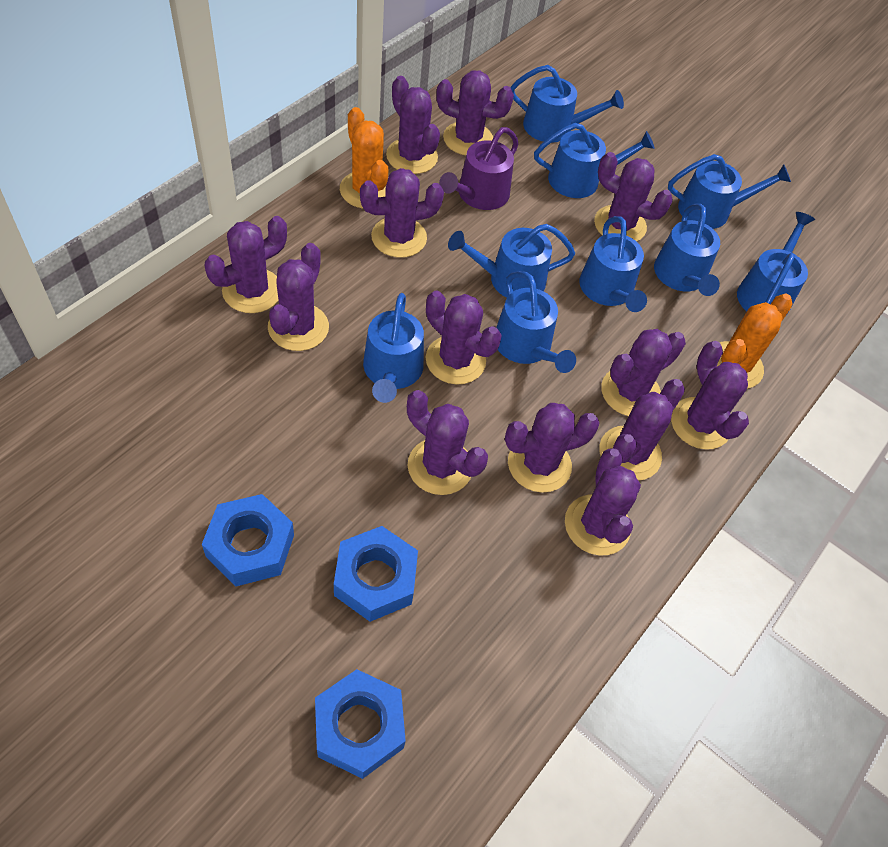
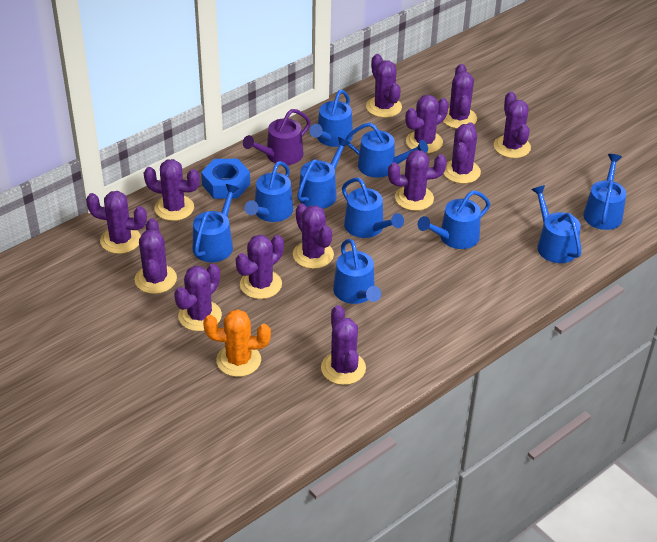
blue nut: 3 -> 1
blue watering can: 9 -> 10
orange cactus: 2 -> 1

